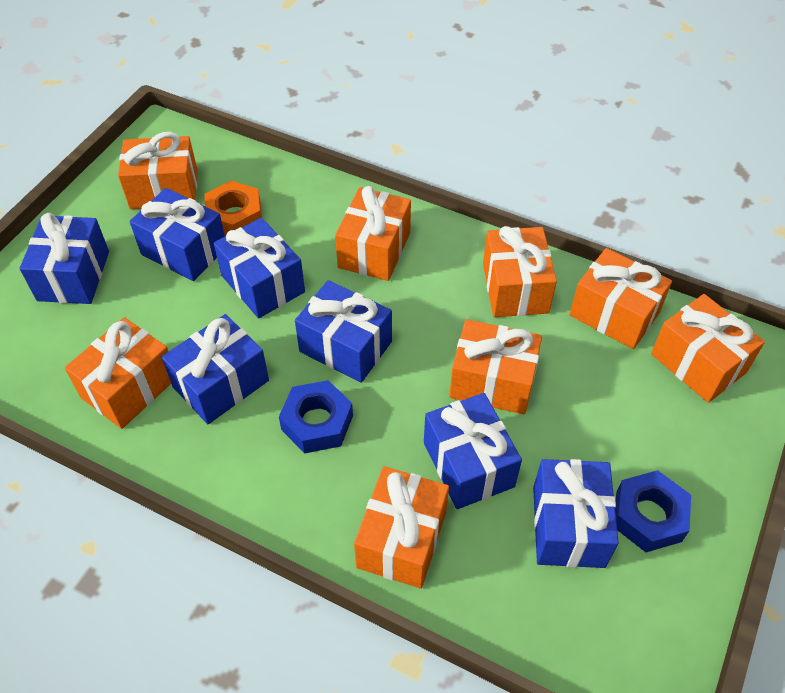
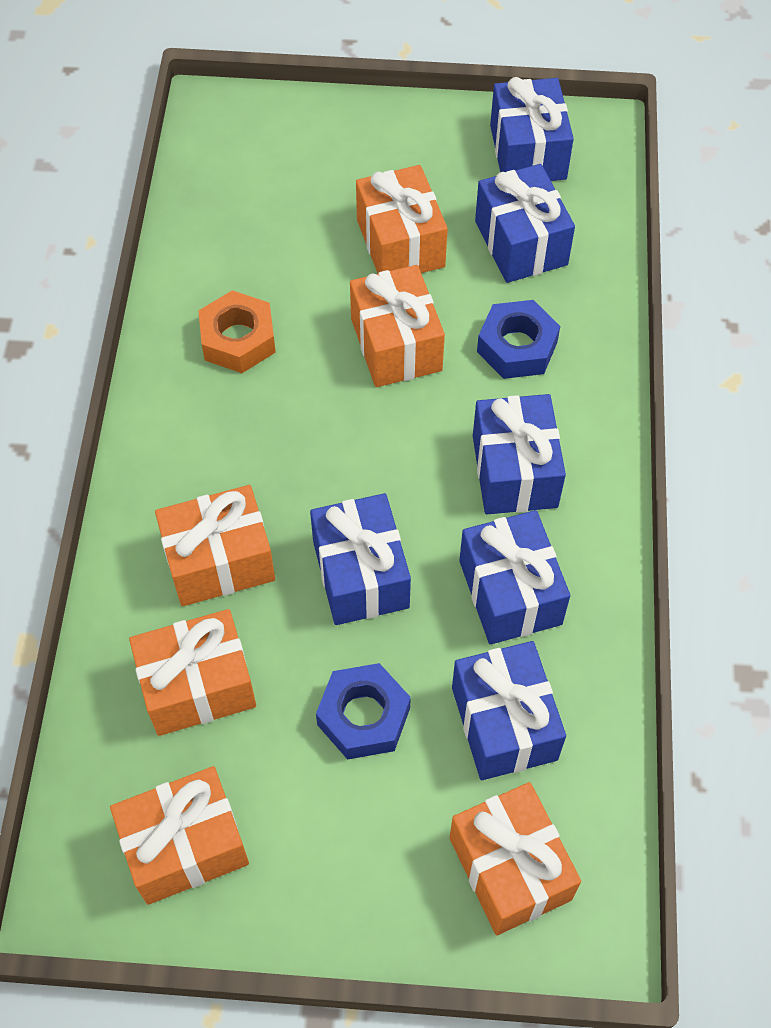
blue gift: 7 -> 6
orange gift: 8 -> 6

